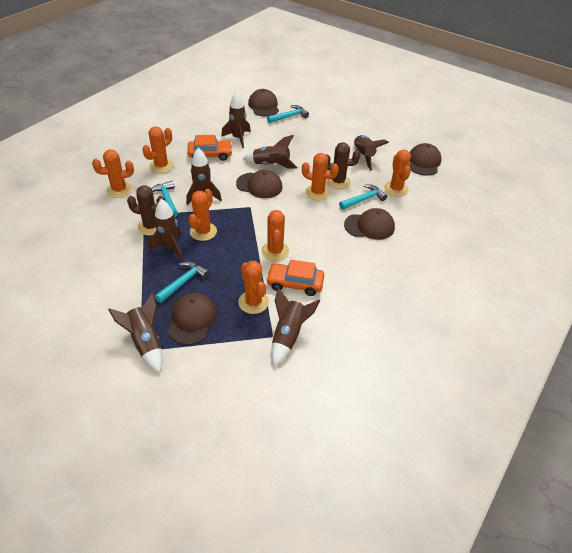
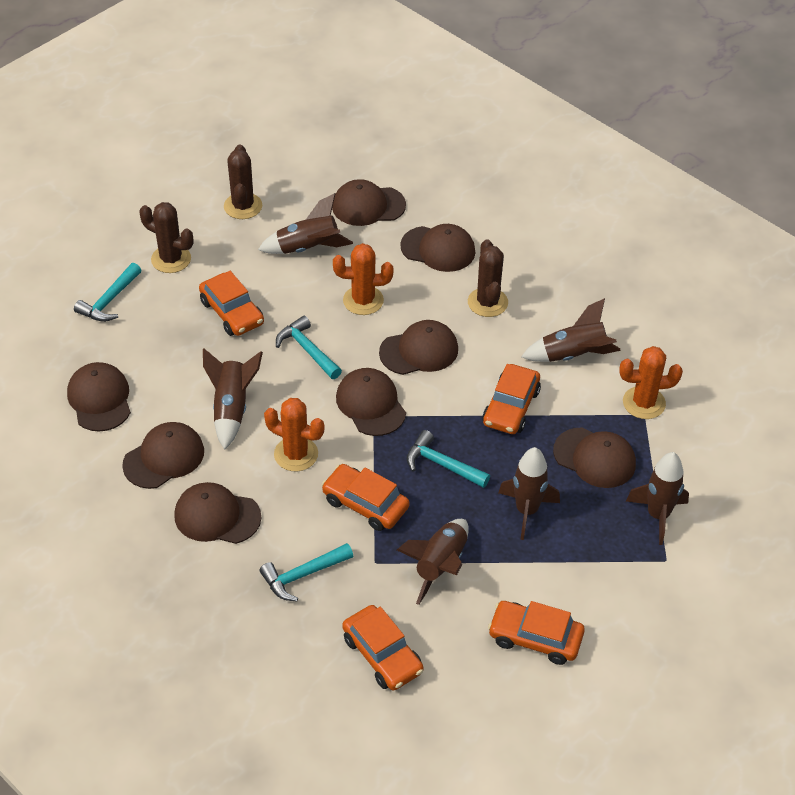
brown cactus: 2 -> 3
brown cap: 5 -> 8
brown rocket: 7 -> 6
orange cactus: 7 -> 3
orange car: 2 -> 5

